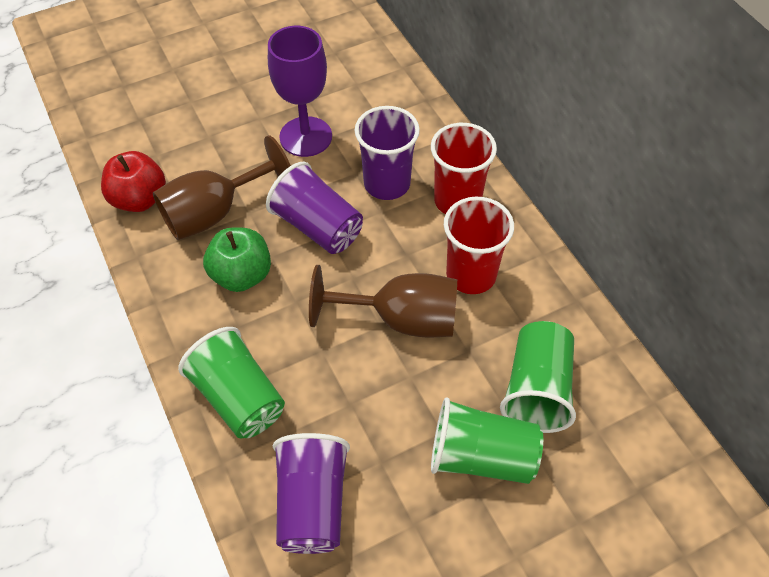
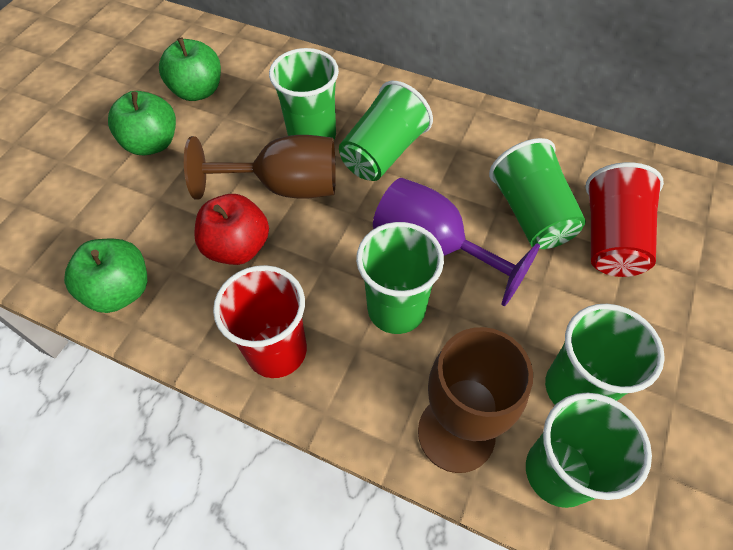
green apple: 1 -> 3
green cup: 3 -> 6
purple cup: 3 -> 0

